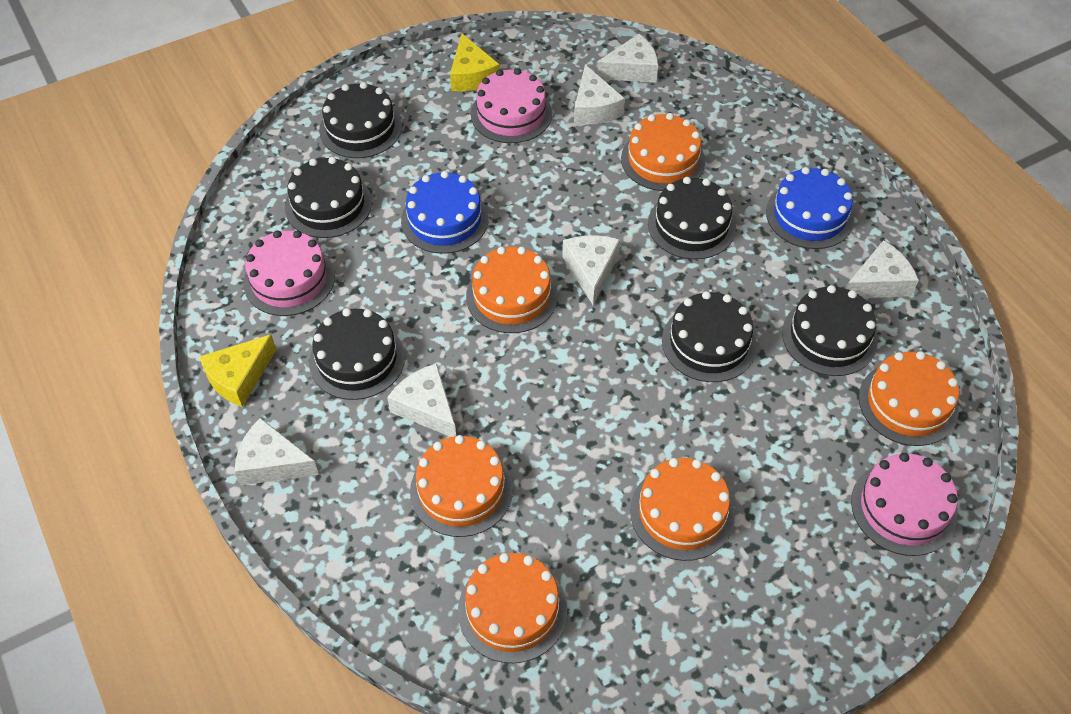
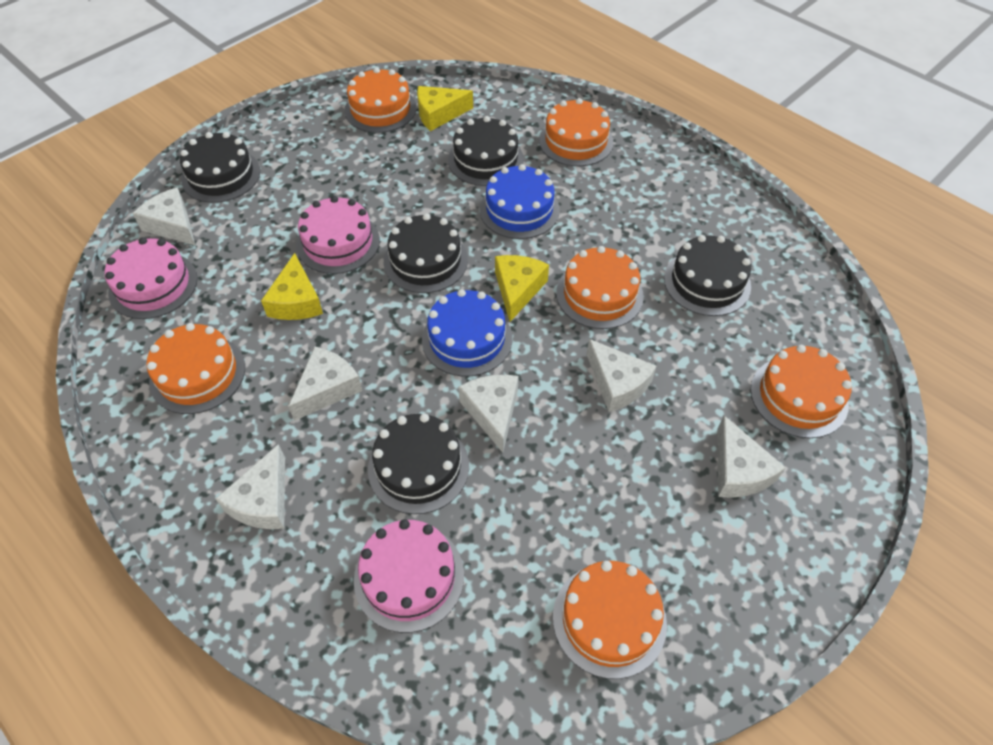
black cake: 6 -> 5
yellow cheese: 2 -> 3

